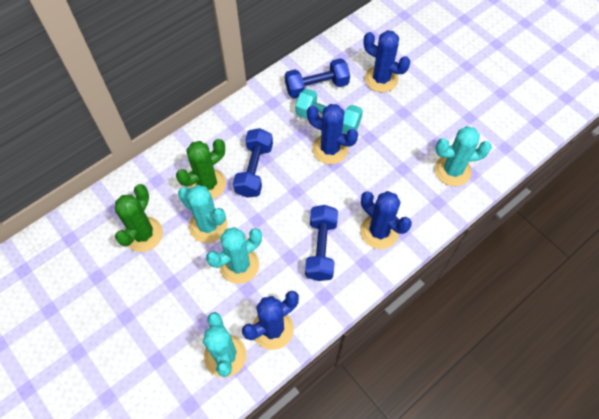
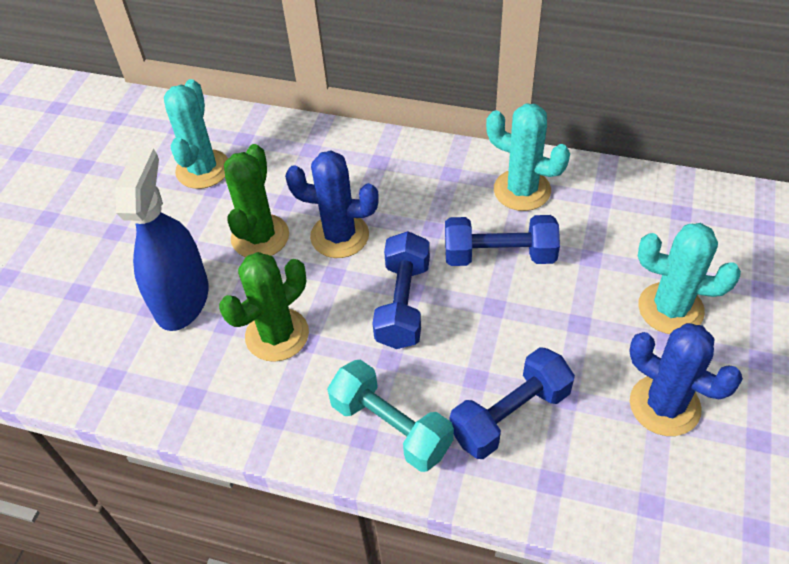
blue cactus: 4 -> 2
blue spray bottle: 0 -> 1
turquoise cactus: 4 -> 3

